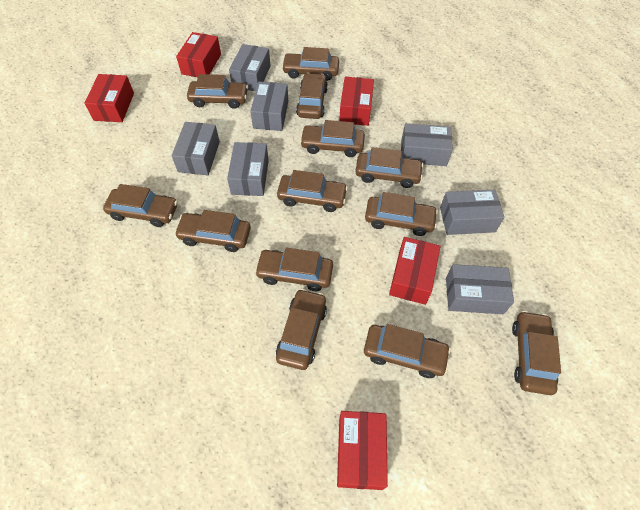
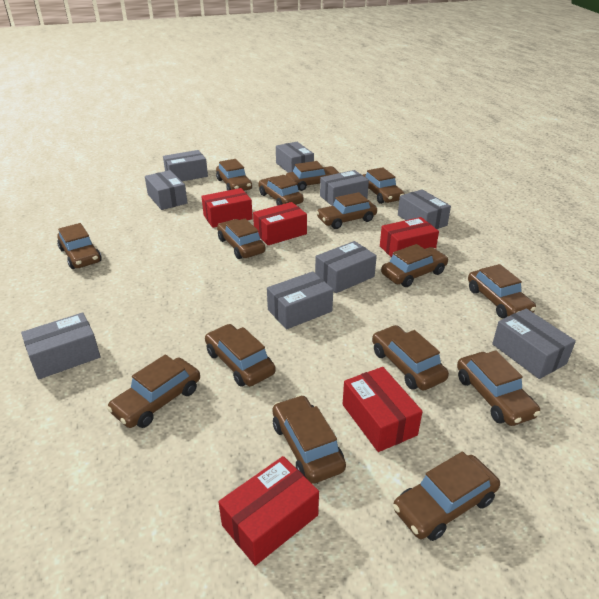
brown car: 13 -> 15
grey box: 7 -> 9

